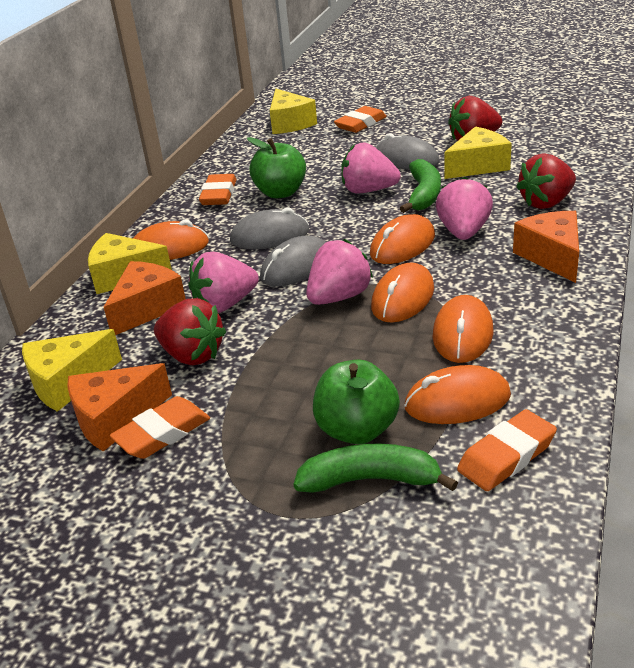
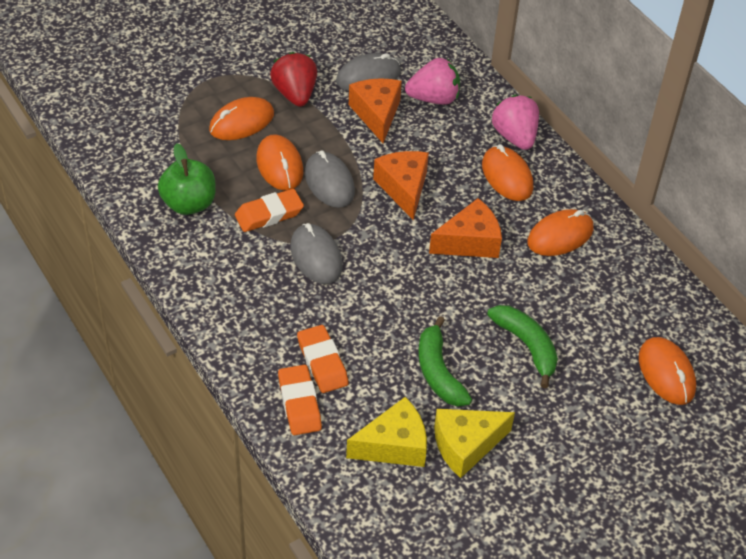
green apple: 2 -> 1
orange eraser: 4 -> 3
pink strawberry: 4 -> 2
red strawberry: 3 -> 1
yellow cheese: 4 -> 2

